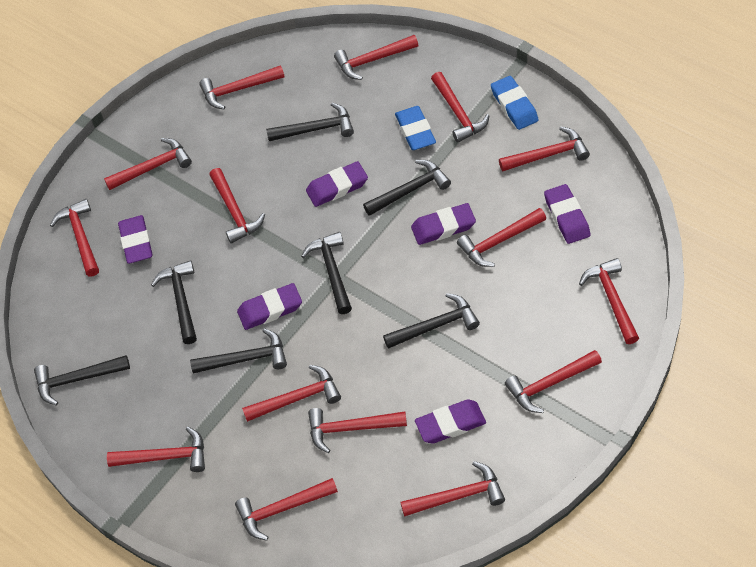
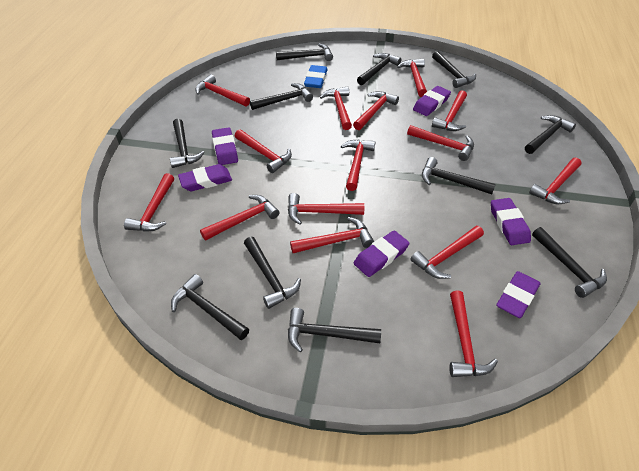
black hammer: 7 -> 11
blue eraser: 2 -> 1

